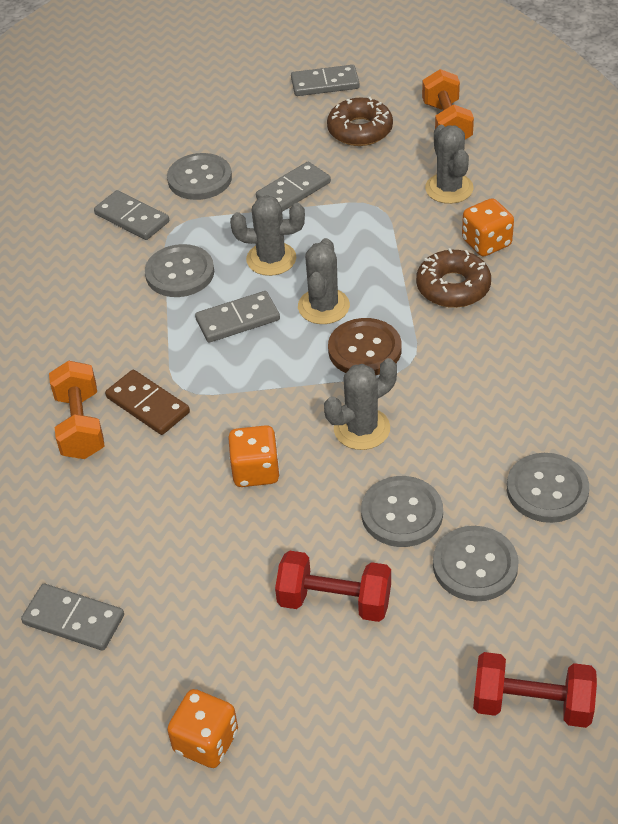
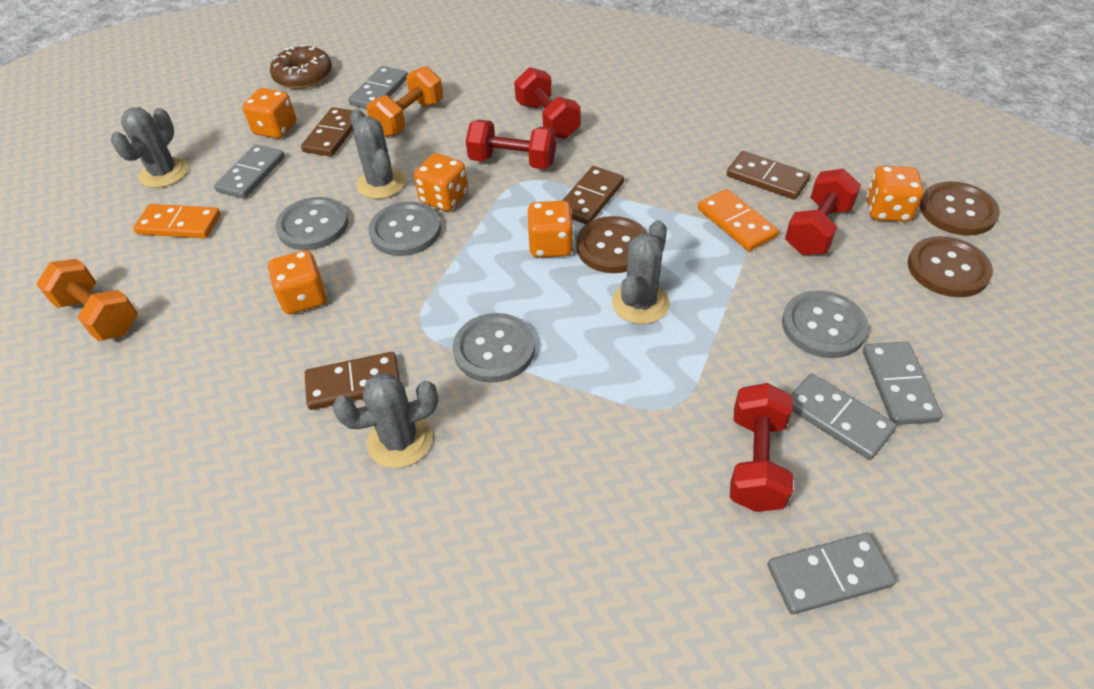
brown button: 1 -> 3
brown domino: 1 -> 4
brown donut: 2 -> 1
grey button: 5 -> 4
orange dice: 3 -> 5
orange domino: 0 -> 2
red dumbbell: 2 -> 4

